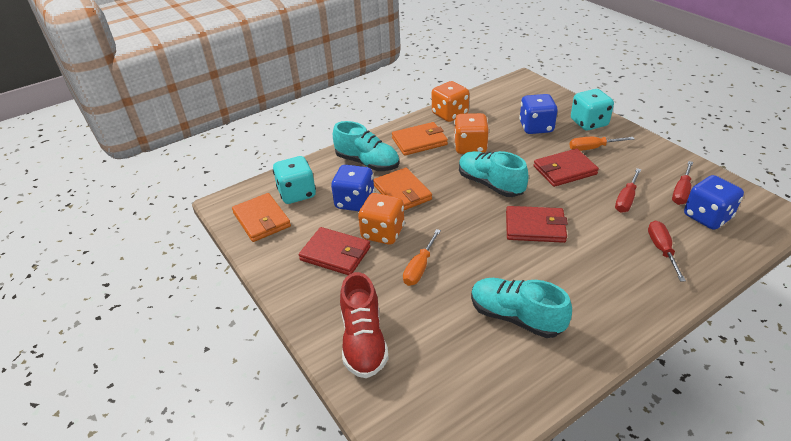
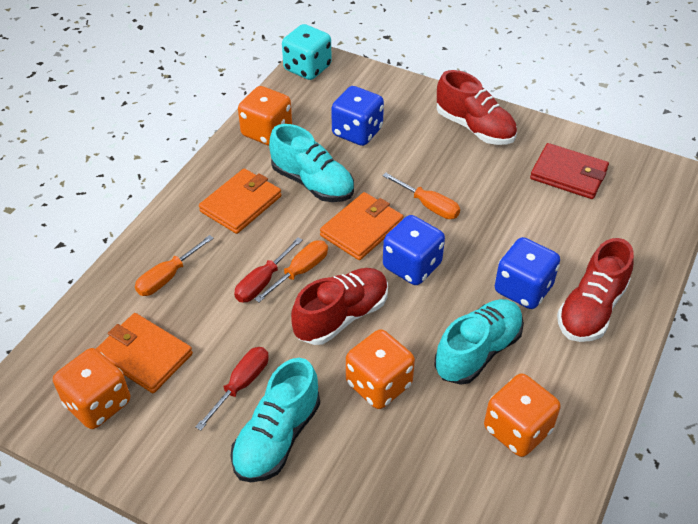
orange dice: 3 -> 4
orange screwdriver: 2 -> 3
red screwdriver: 3 -> 2
red shoe: 1 -> 3
red wallet: 3 -> 1
turquoise dice: 2 -> 1

